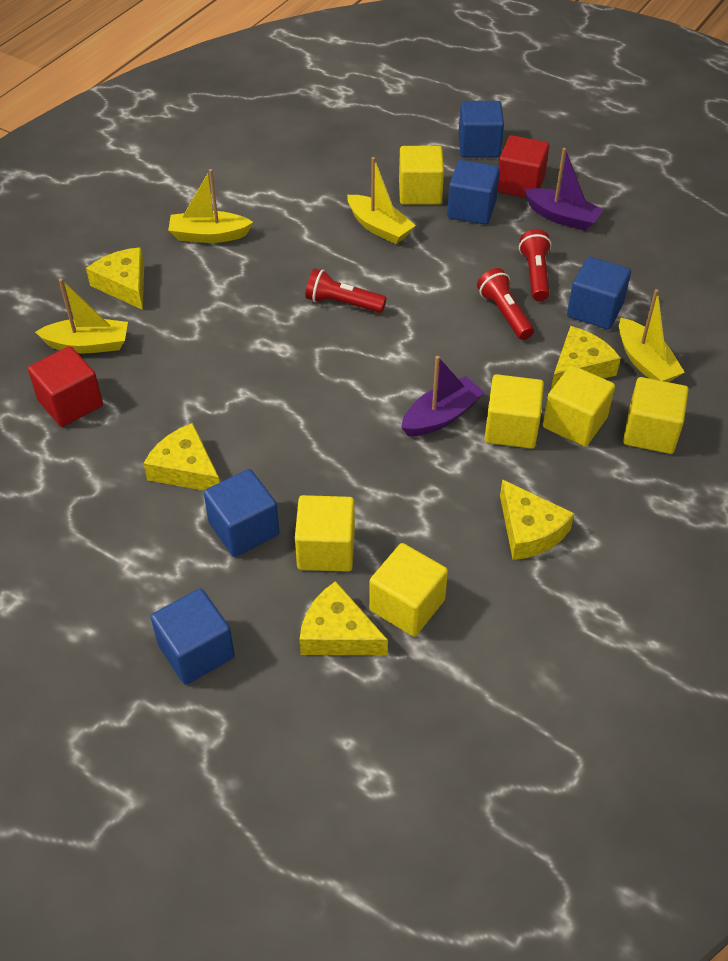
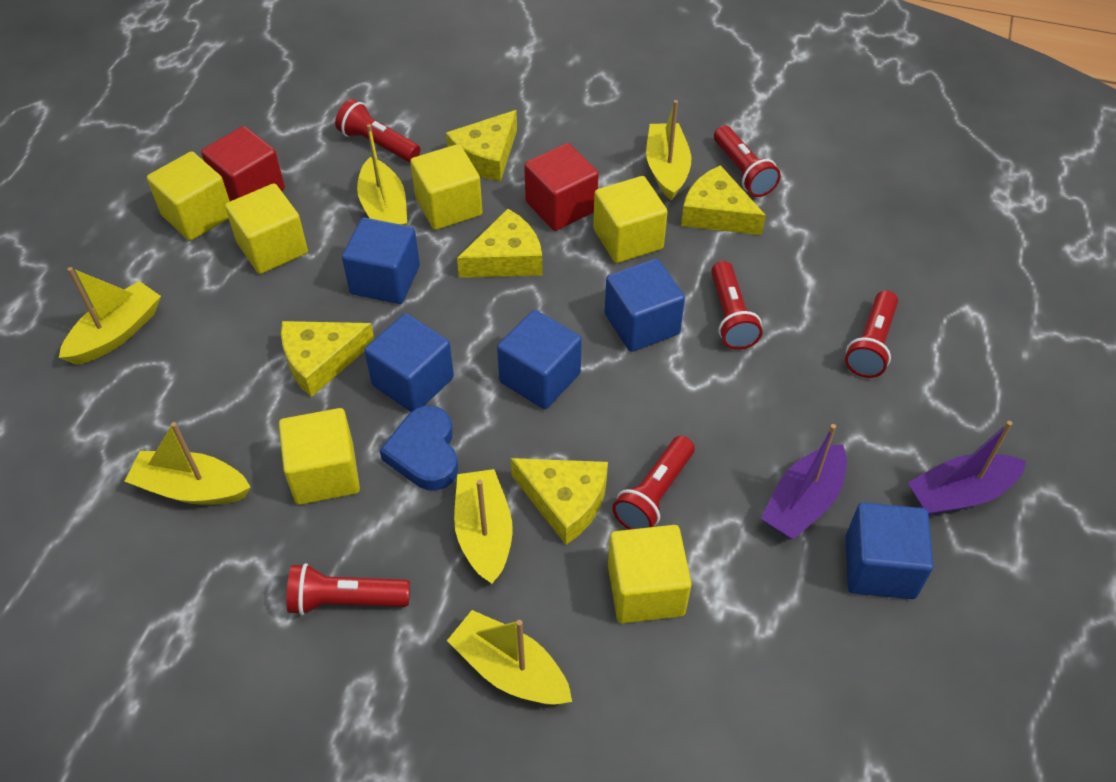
blue heart: 0 -> 1
red flashlight: 3 -> 6
yellow boat: 4 -> 6

